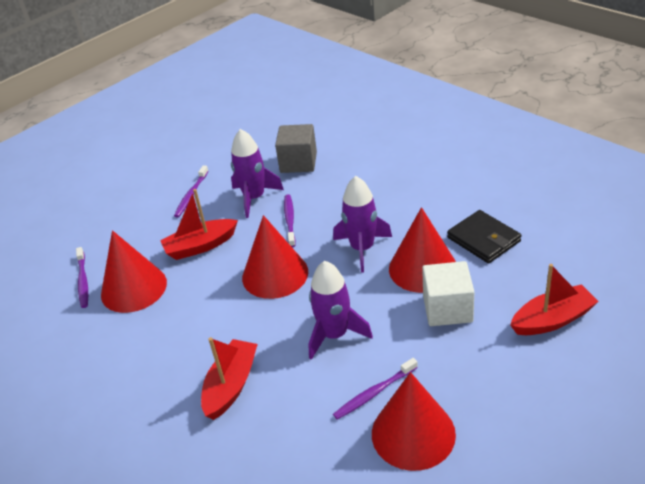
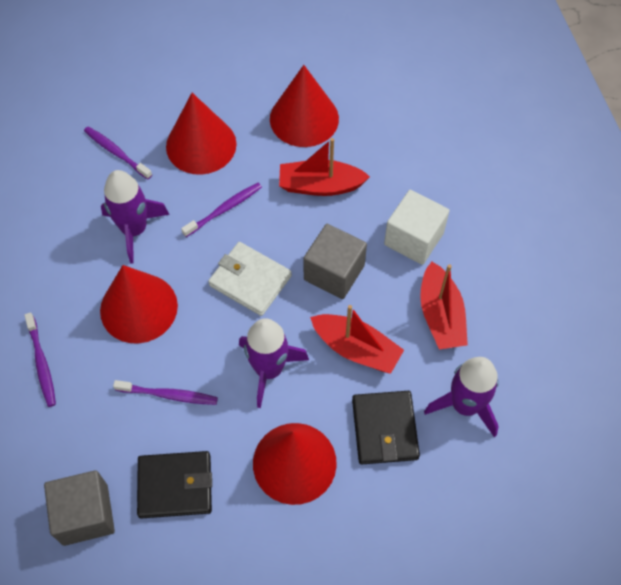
black wallet: 1 -> 2
grey cube: 1 -> 2
white wallet: 0 -> 1

